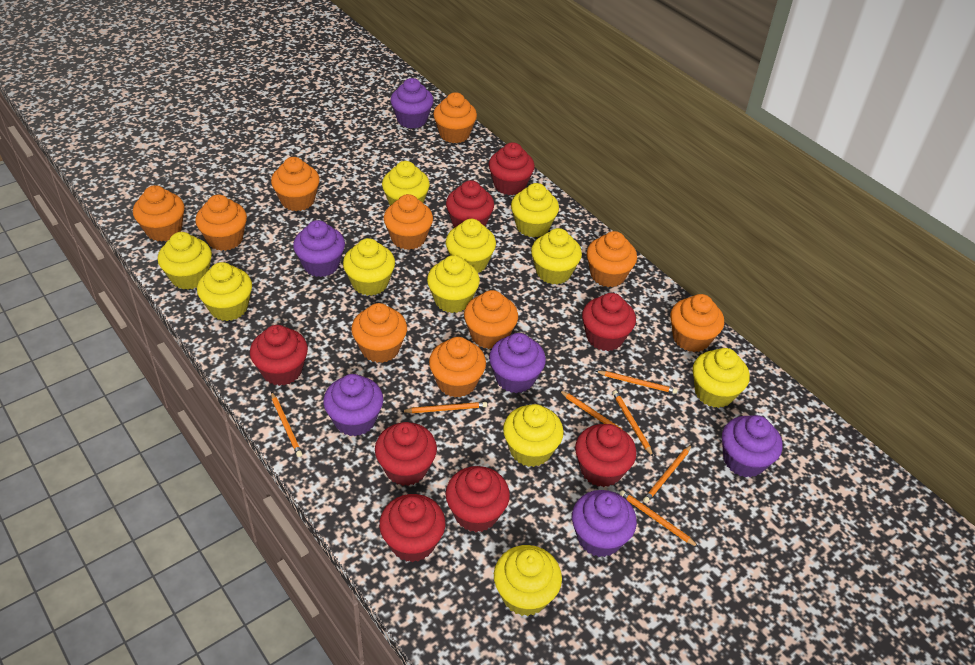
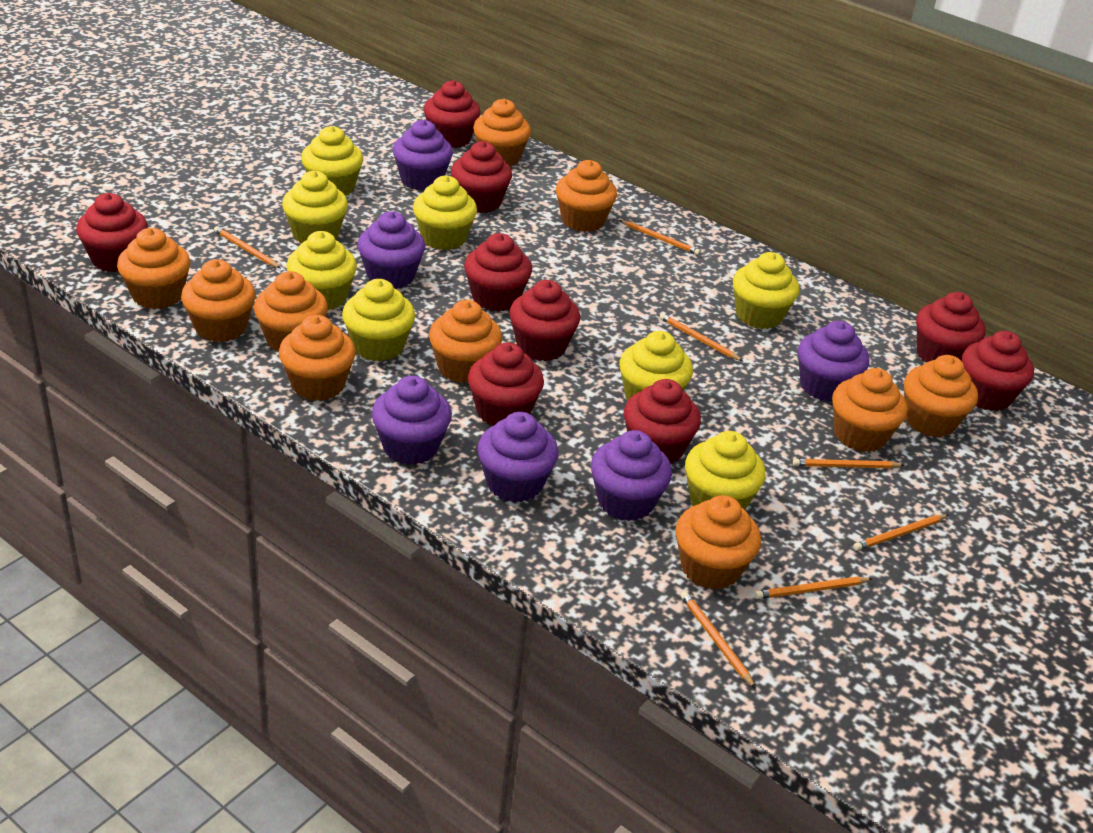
red cupcake: 8 -> 9
yellow cupcake: 11 -> 8

